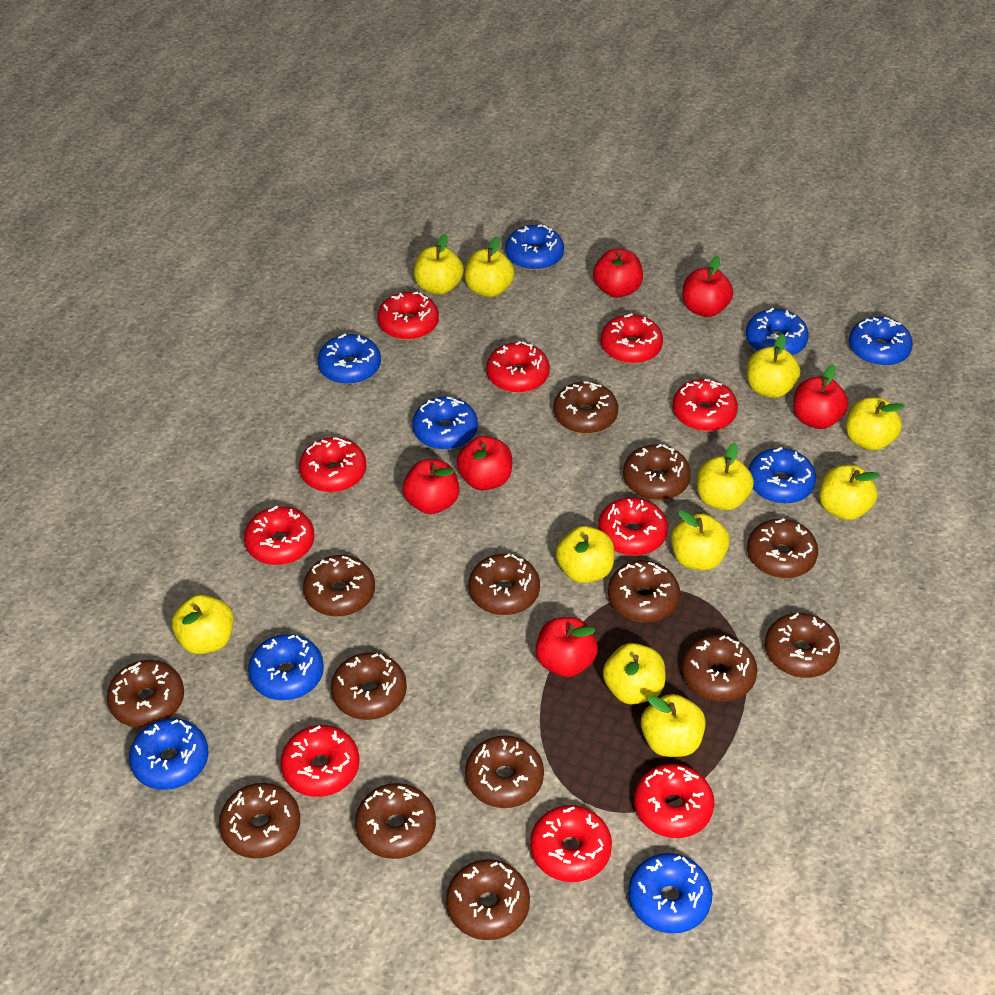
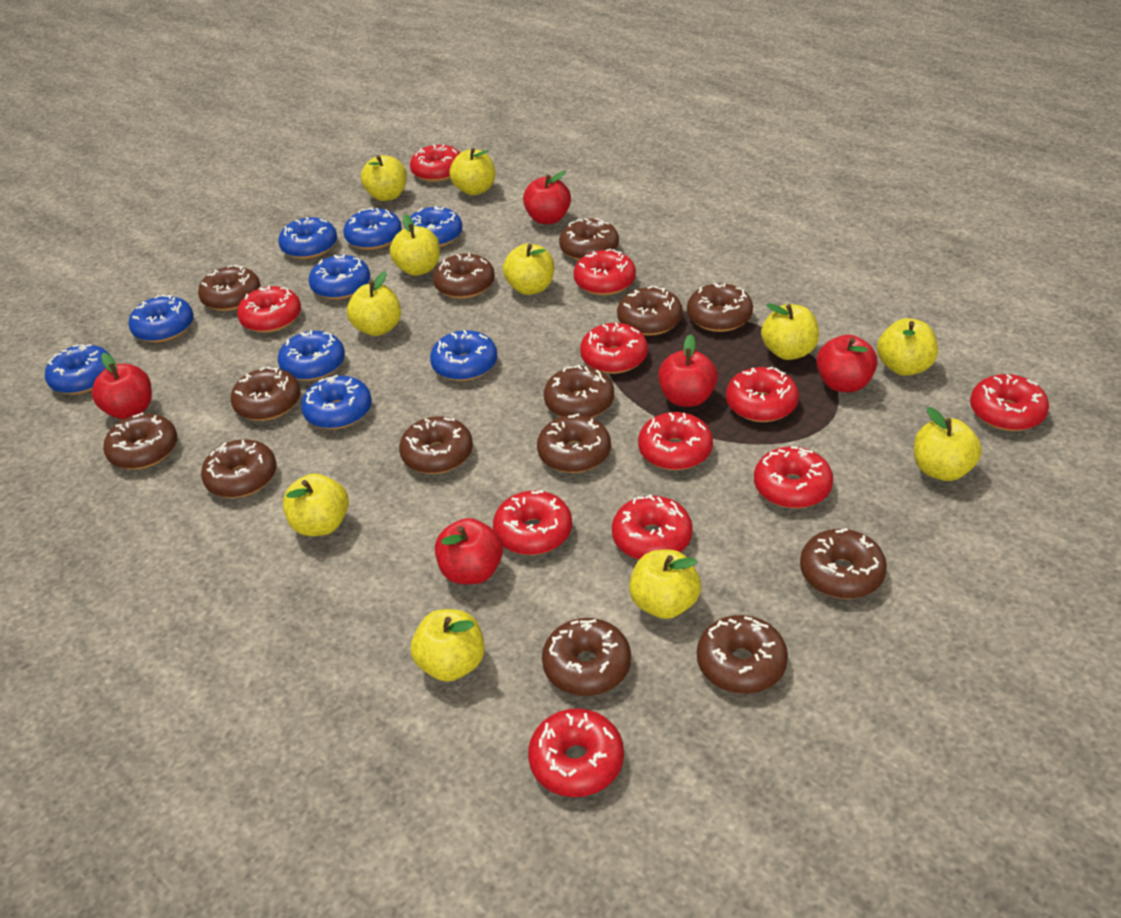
red apple: 6 -> 5
red donut: 10 -> 11

